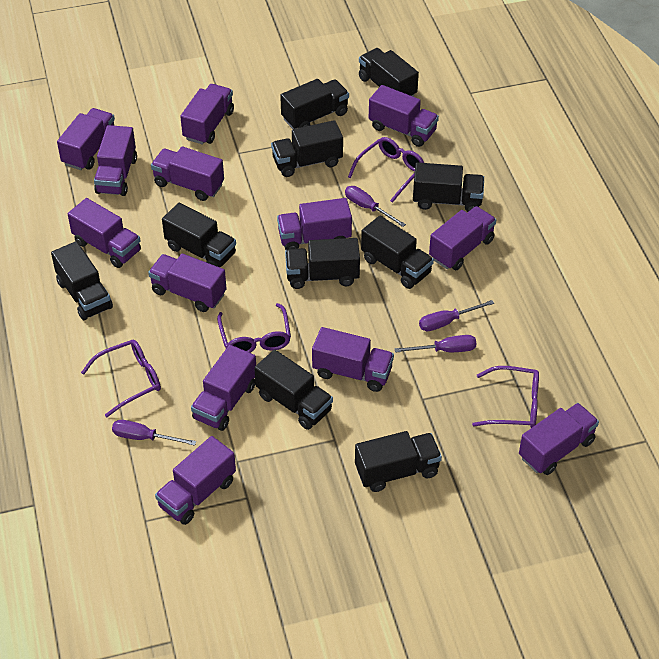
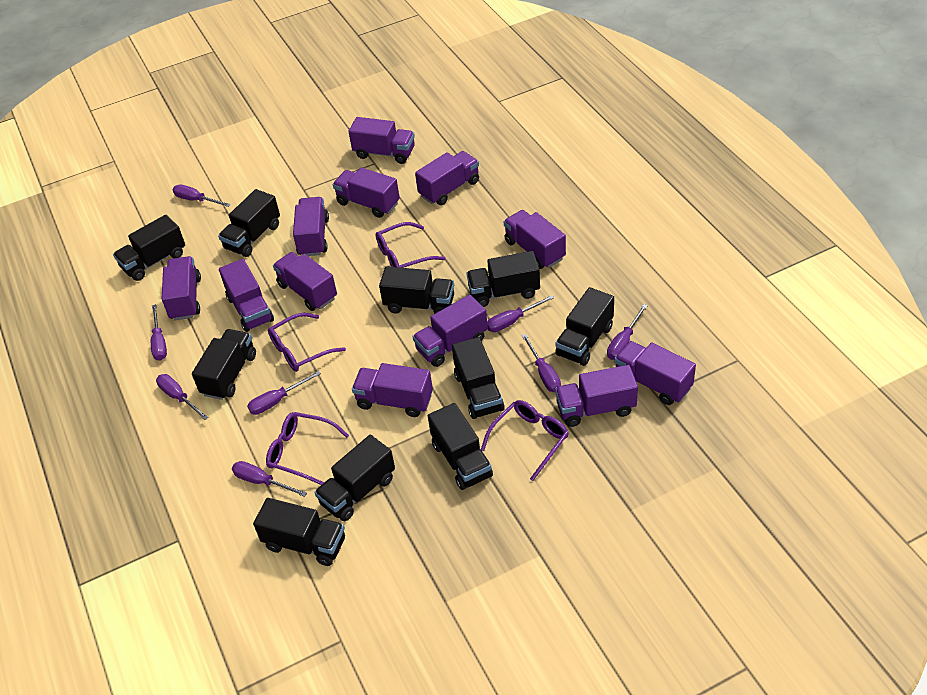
purple screwdriver: 4 -> 8
purple truck: 13 -> 12

